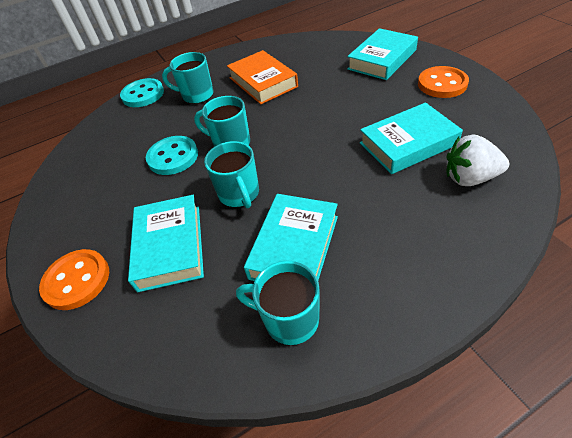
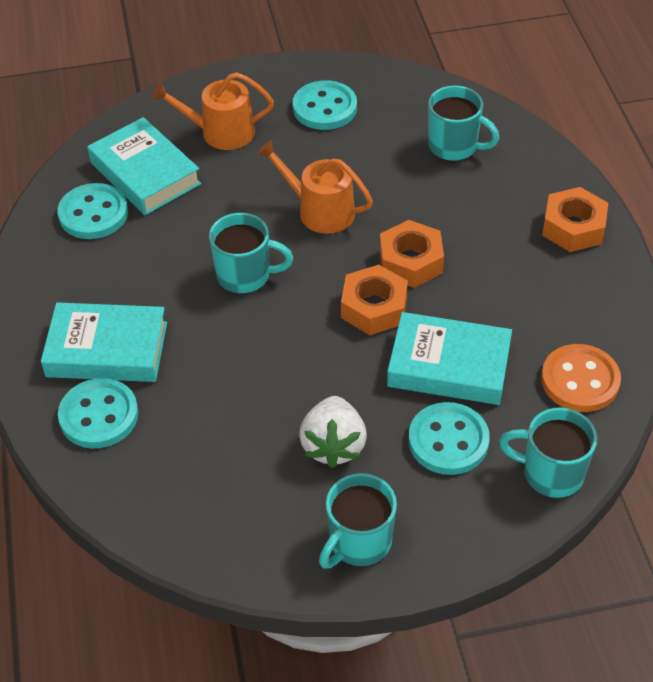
orange book: 1 -> 0
orange button: 2 -> 1
orange nut: 0 -> 3
orange watering can: 0 -> 2
turquoise book: 4 -> 3
turquoise button: 2 -> 4

